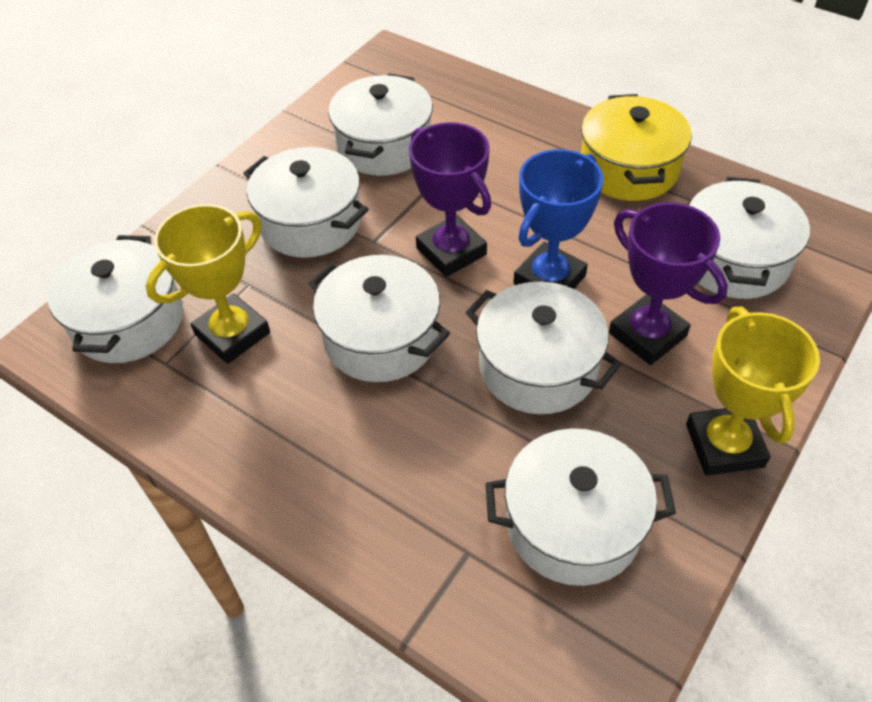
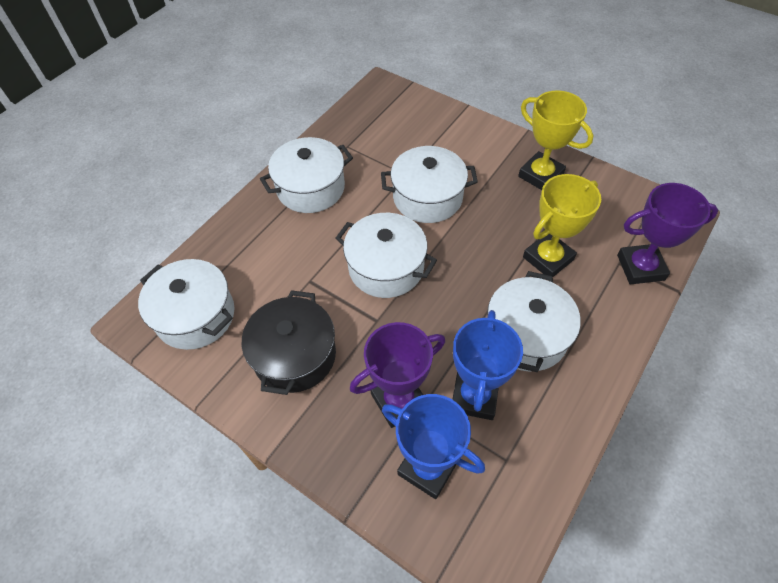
black pot: 0 -> 1
blue trophy: 1 -> 2
white pot: 7 -> 5
yellow pot: 1 -> 0

